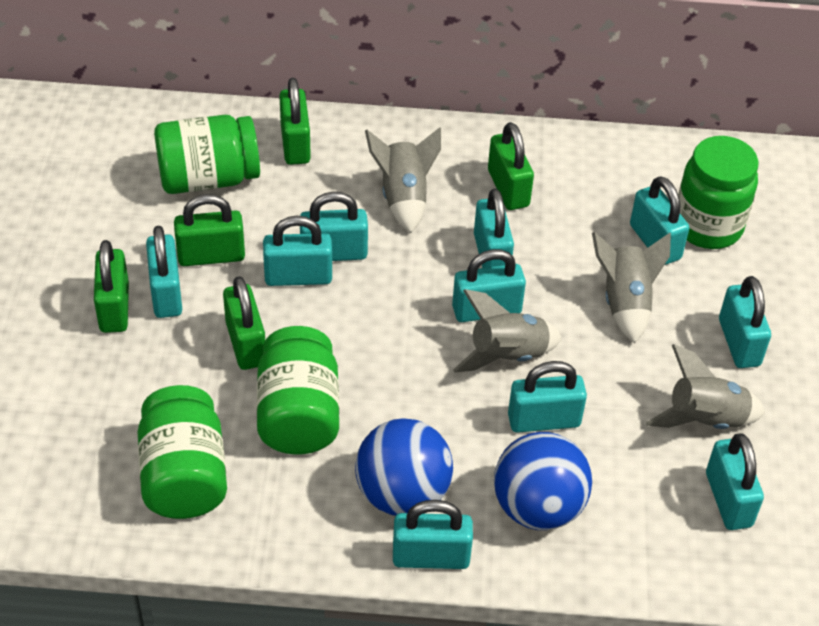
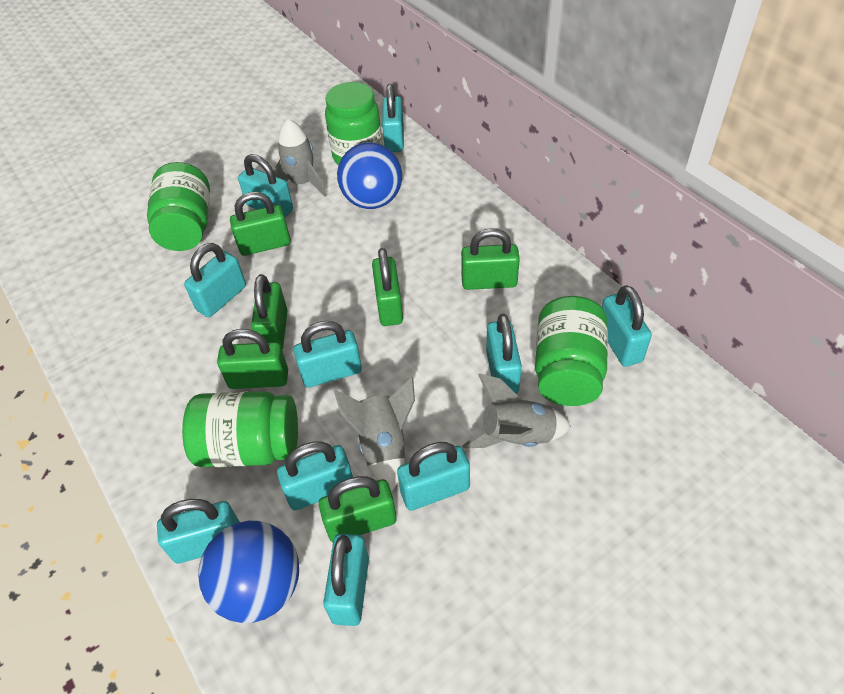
green padlock: 5 -> 6
grey rocket: 4 -> 3

